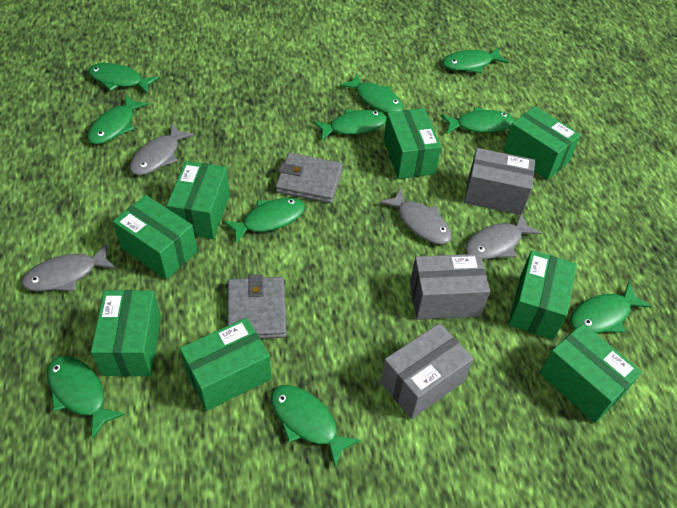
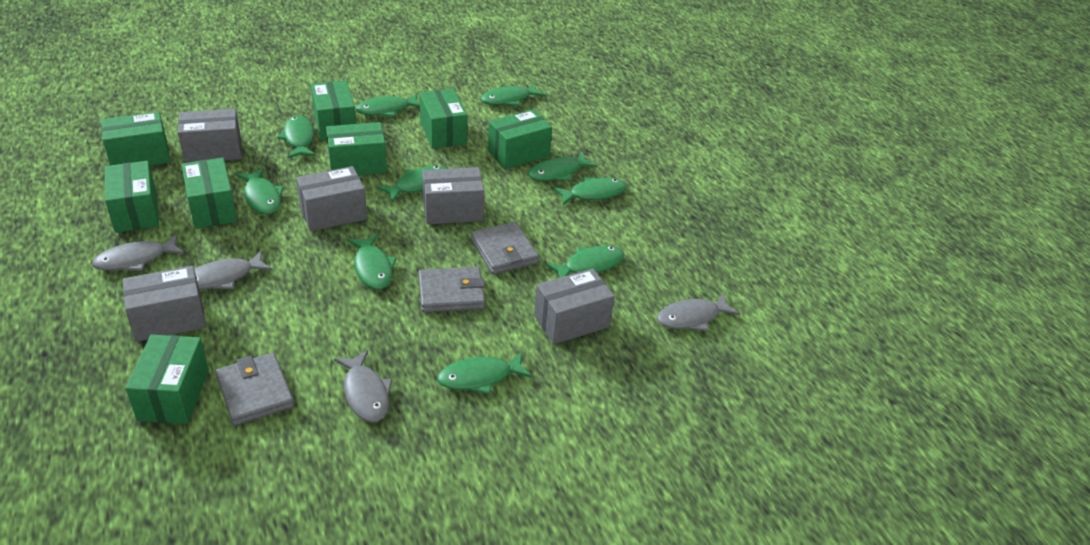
grey box: 3 -> 5
grey wallet: 2 -> 3

